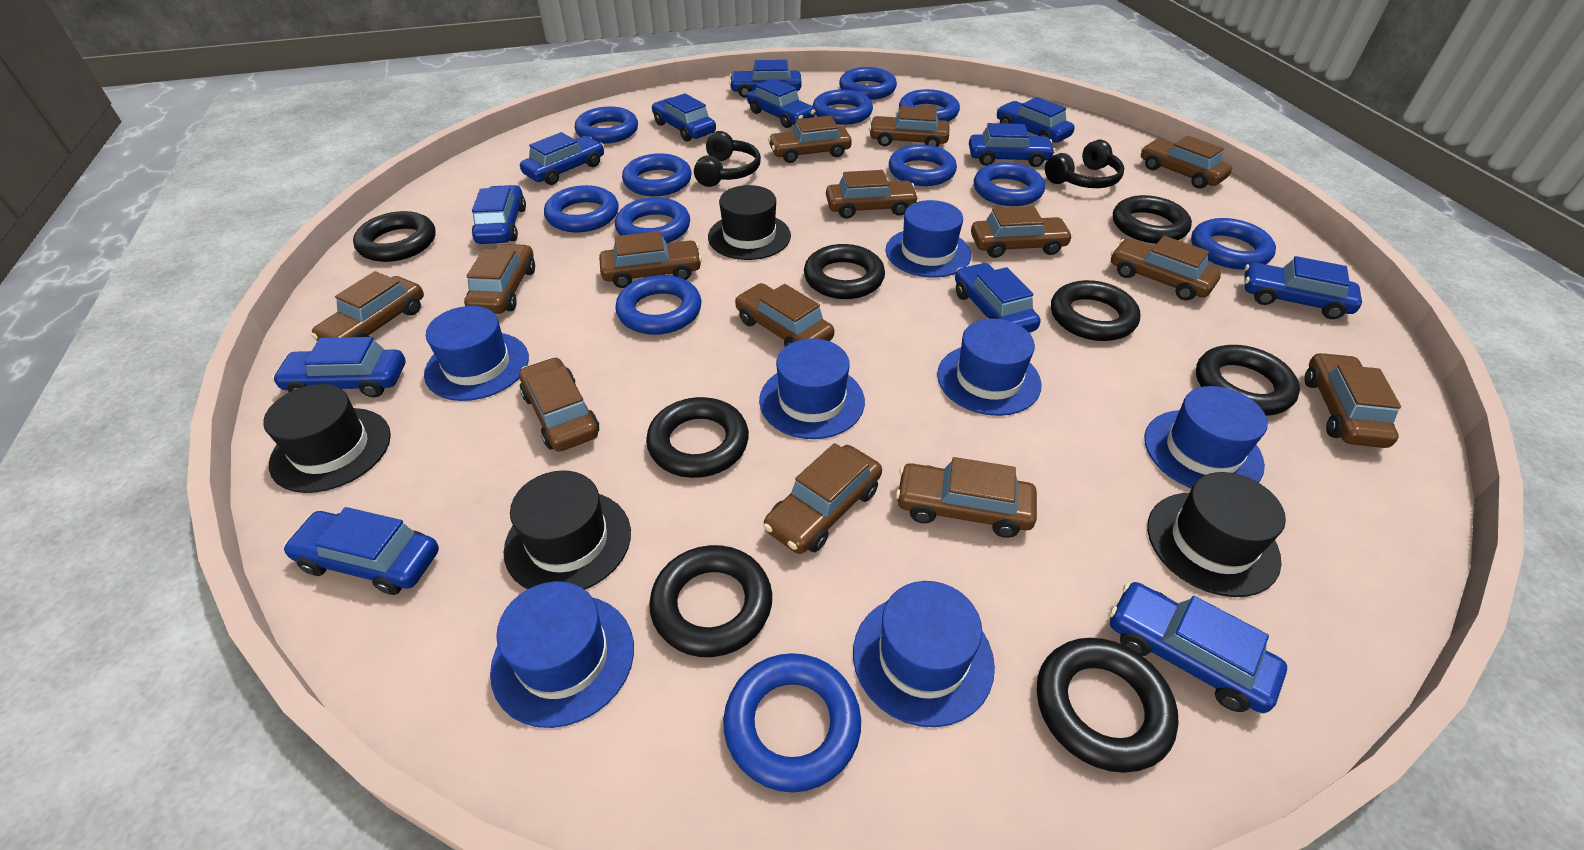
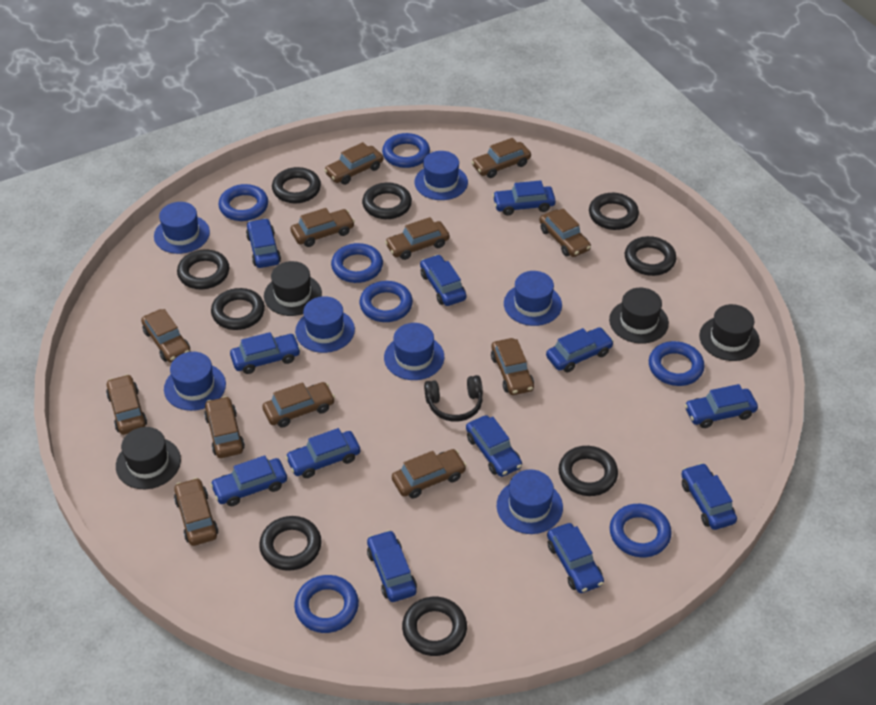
black headphones: 2 -> 1
black ring: 8 -> 9
blue ring: 12 -> 7
brown car: 14 -> 12

